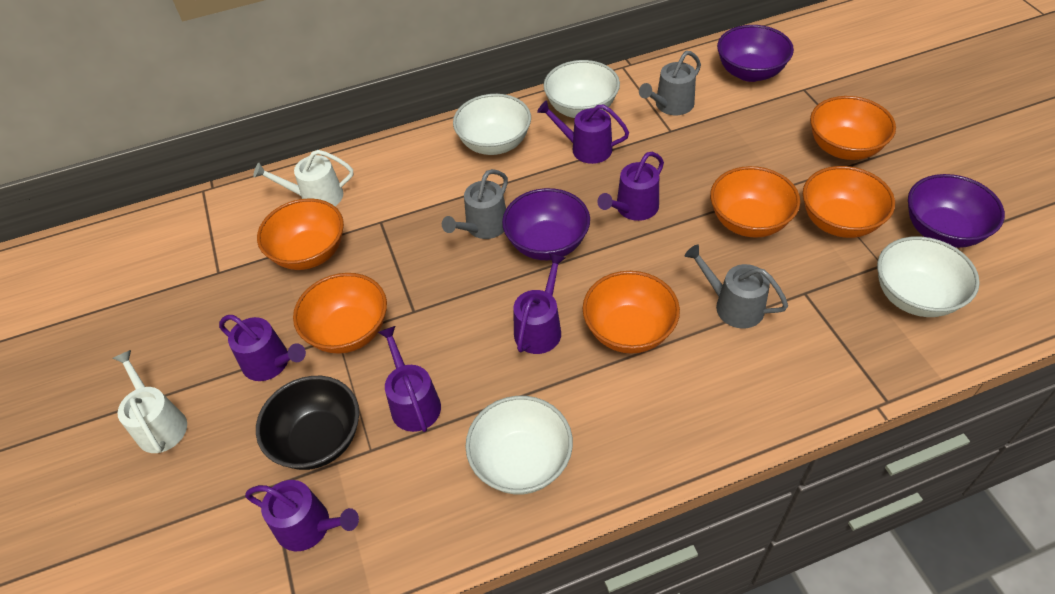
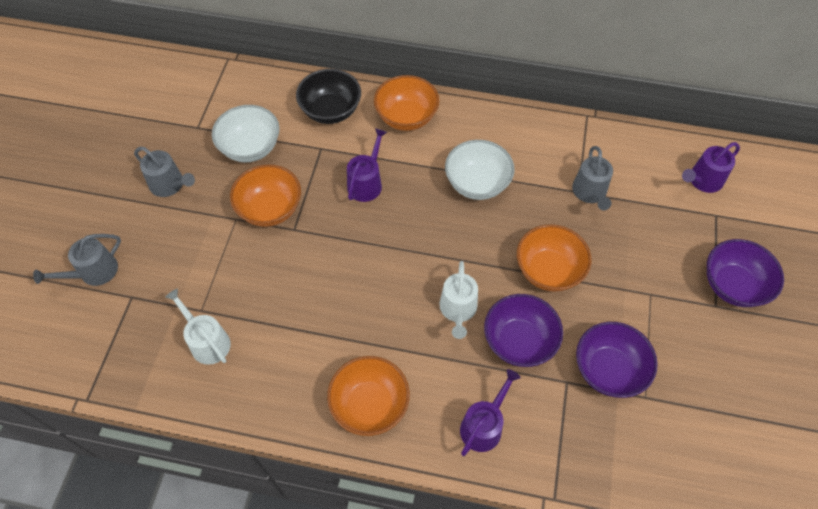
orange bowl: 6 -> 4
purple watering can: 6 -> 3
white bowl: 4 -> 2

